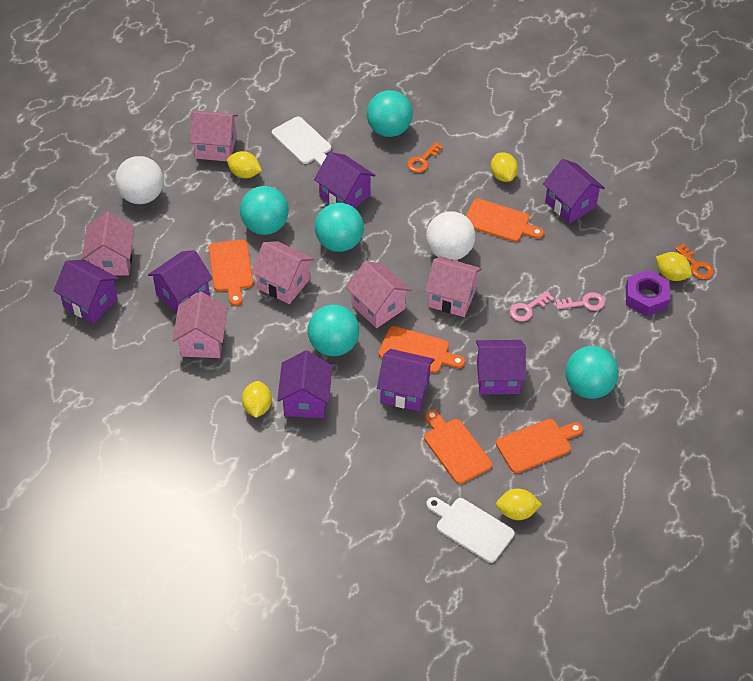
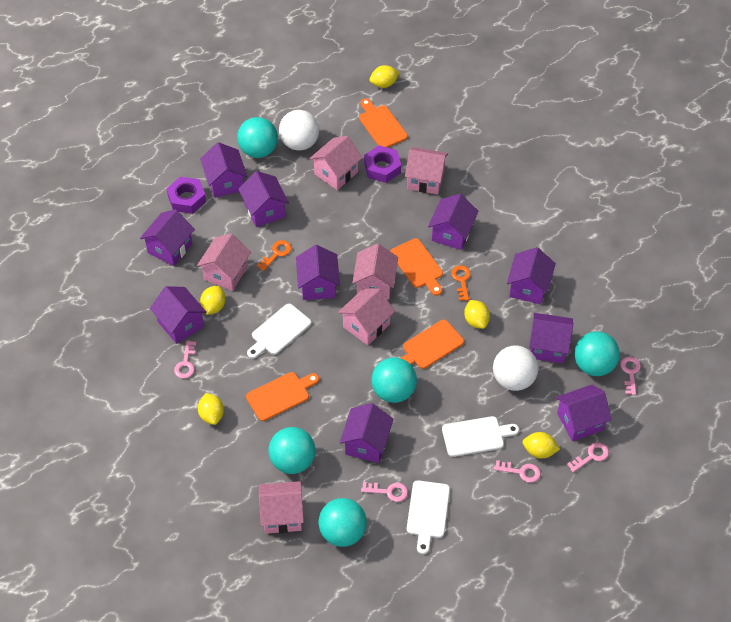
orange cutting board: 5 -> 4
pink key: 2 -> 5
purple house: 7 -> 10
purple nut: 1 -> 2
white cutting board: 2 -> 3

